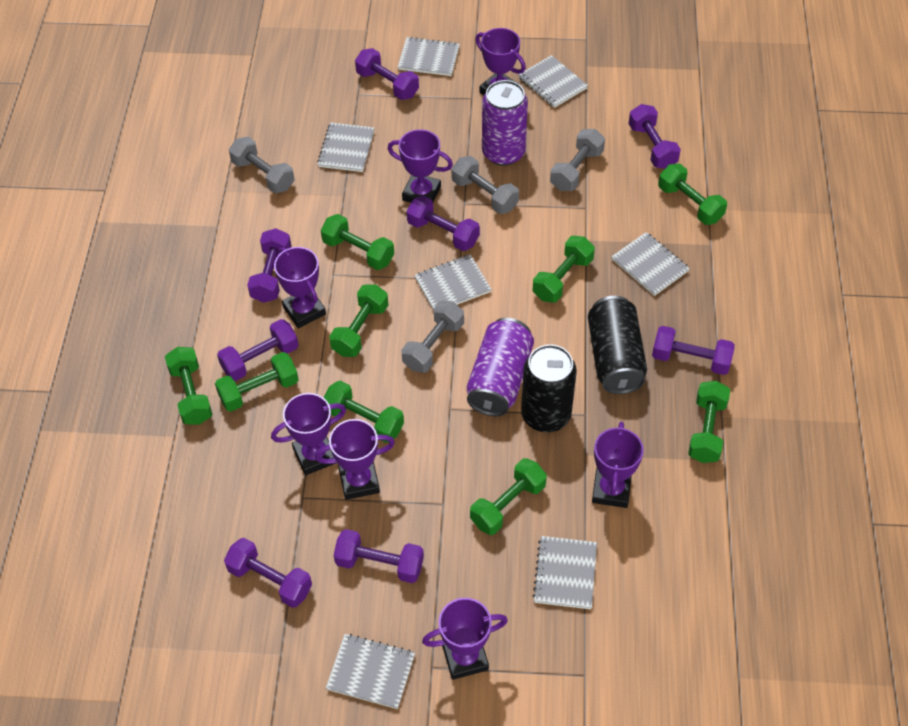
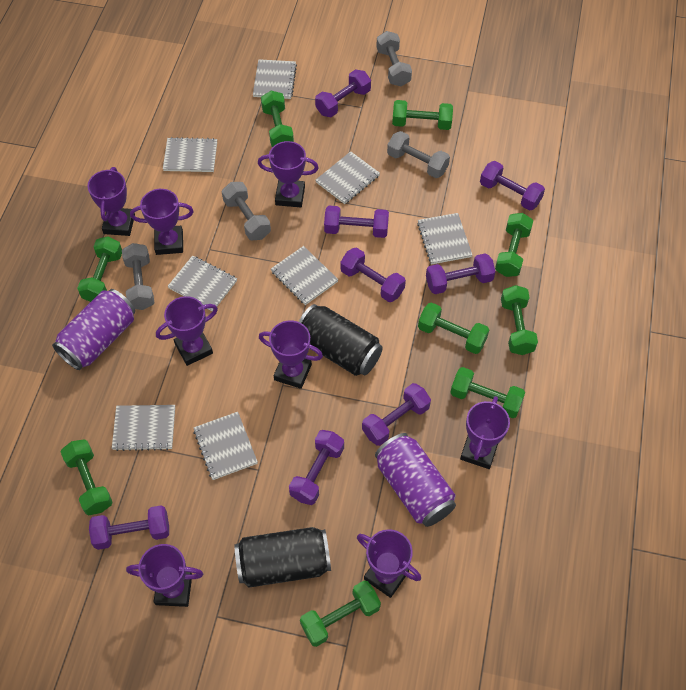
grey notebook: 7 -> 8
purple trophy: 7 -> 8

